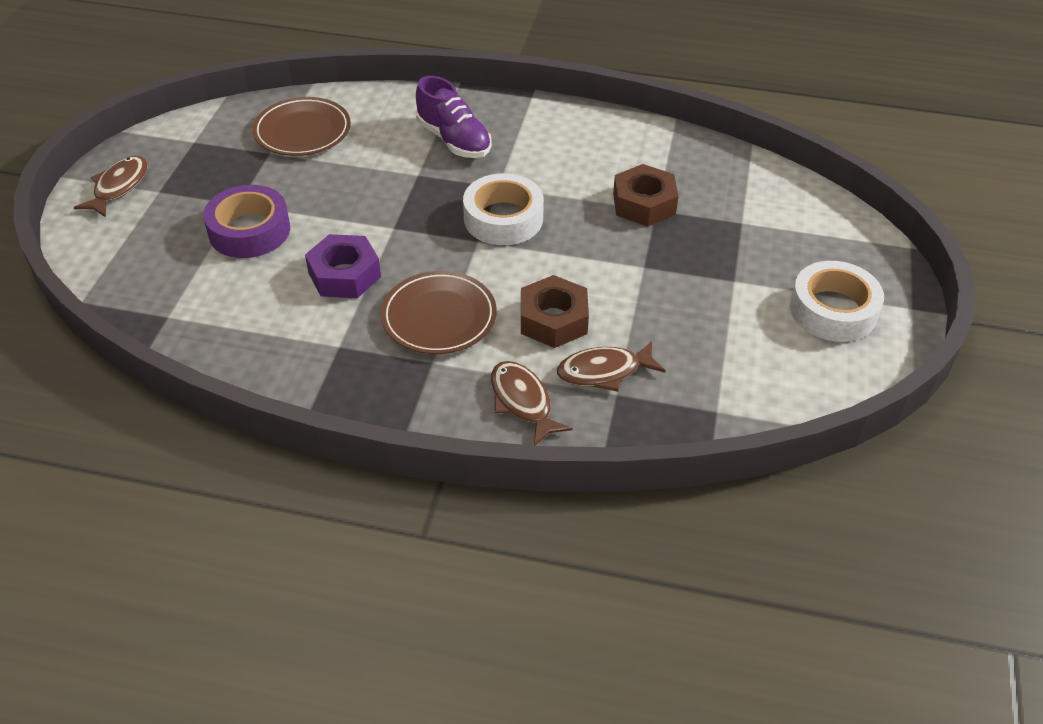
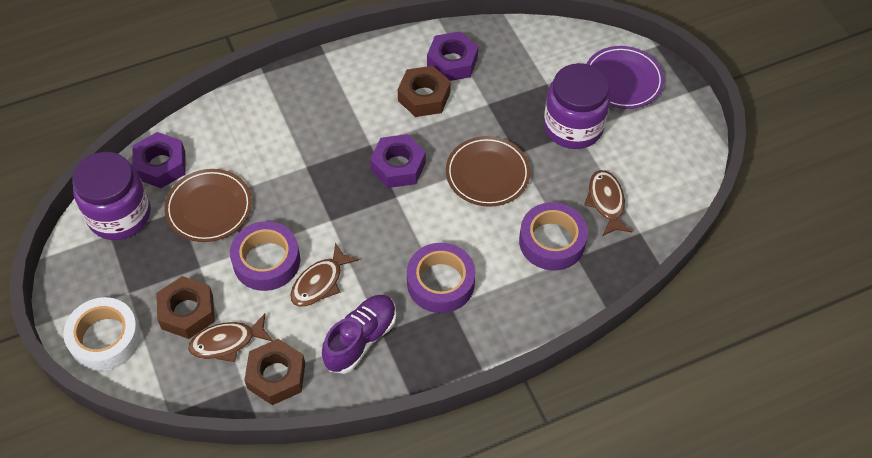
brown nut: 2 -> 3
purple jar: 0 -> 2
purple nut: 1 -> 3
purple plate: 0 -> 1
purple tape: 1 -> 3
white tape: 2 -> 1

